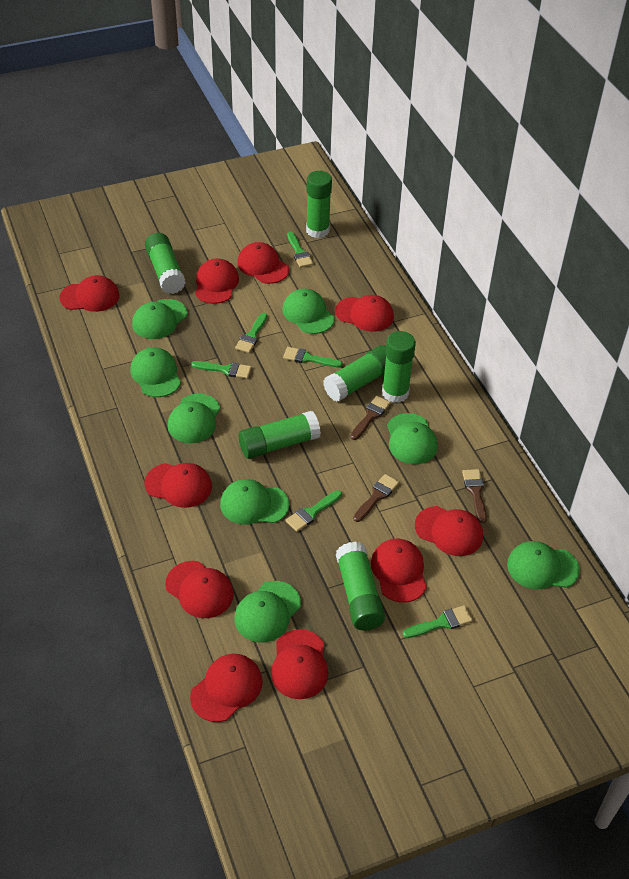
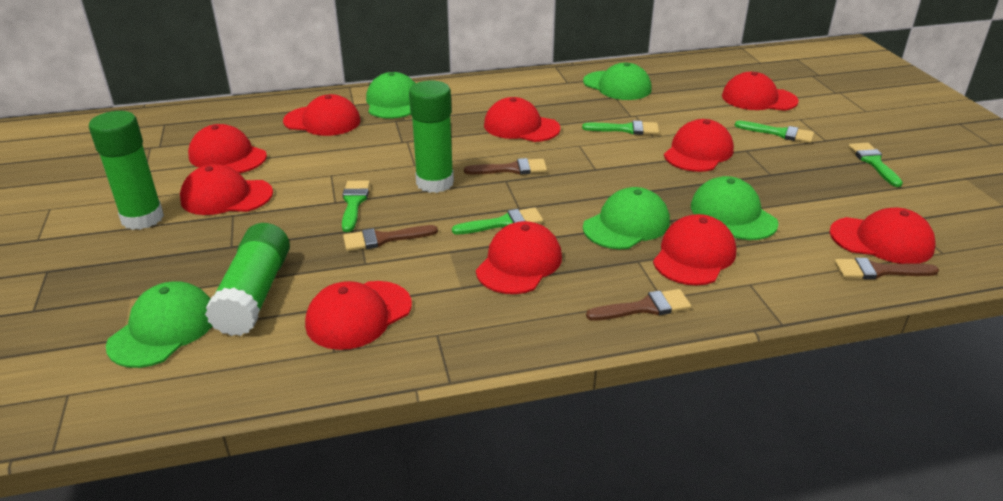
brown brush: 3 -> 4
green brush: 6 -> 5
green cap: 8 -> 5
green glue stick: 6 -> 3

